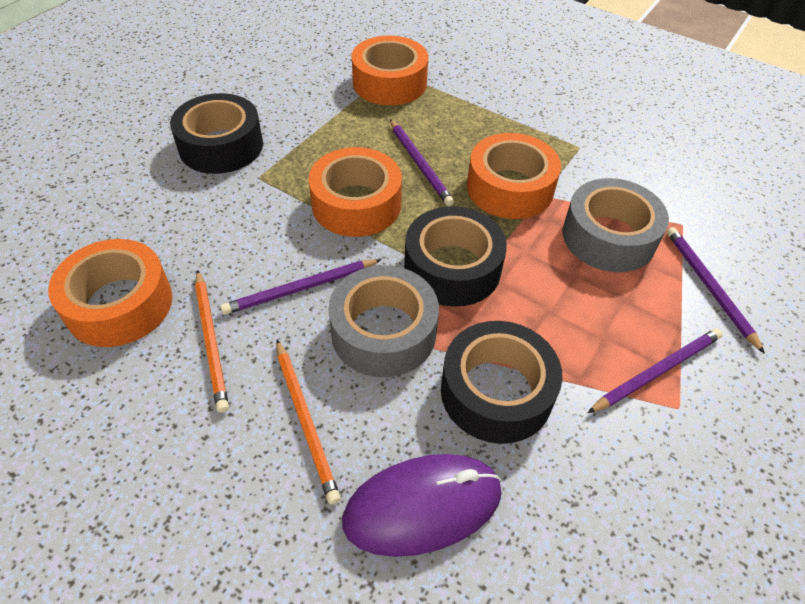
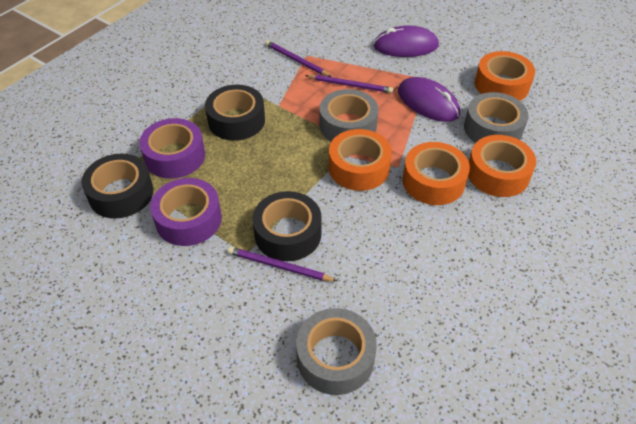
grey tape: 2 -> 3
orange pencil: 2 -> 0
purple mouse: 1 -> 2
purple pencil: 4 -> 3
purple tape: 0 -> 2

